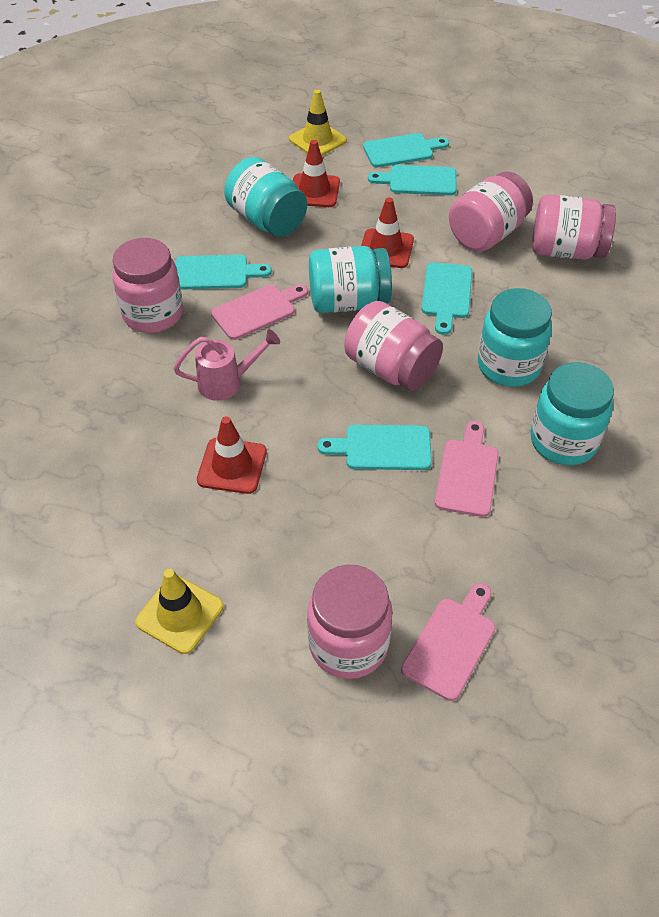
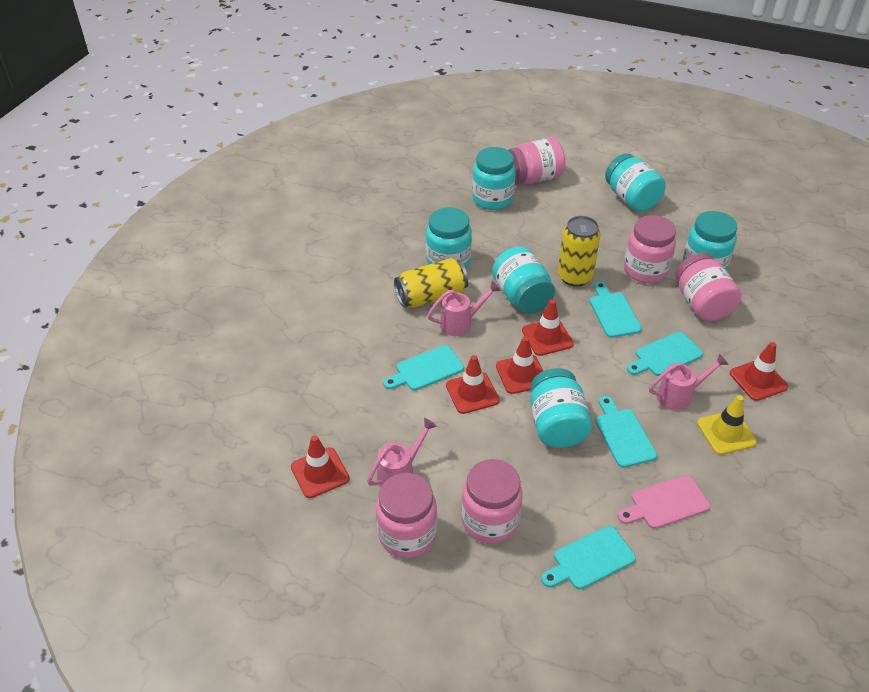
pink cutting board: 3 -> 1
pink watering can: 1 -> 3
red traffic cone: 3 -> 5
turquoise jar: 4 -> 6
yellow can: 0 -> 2
yellow traffic cone: 2 -> 1

